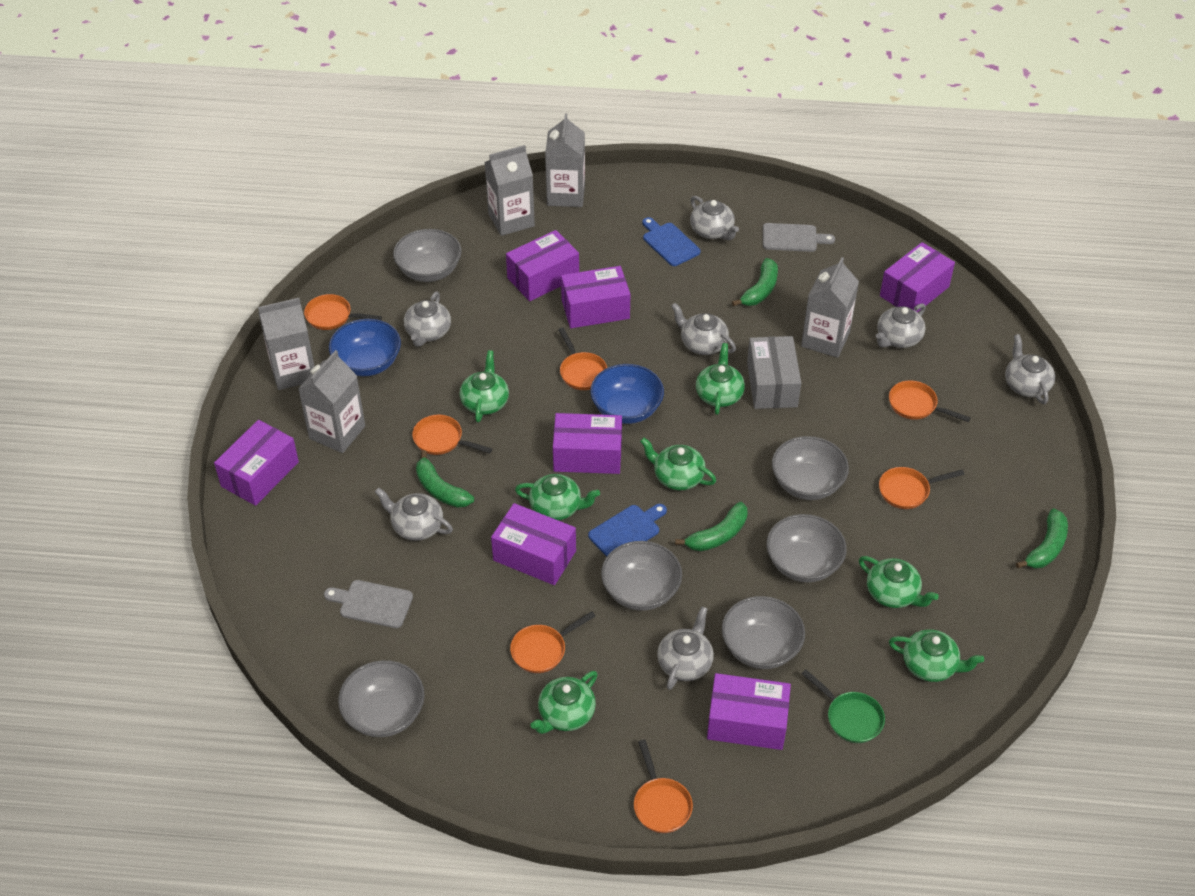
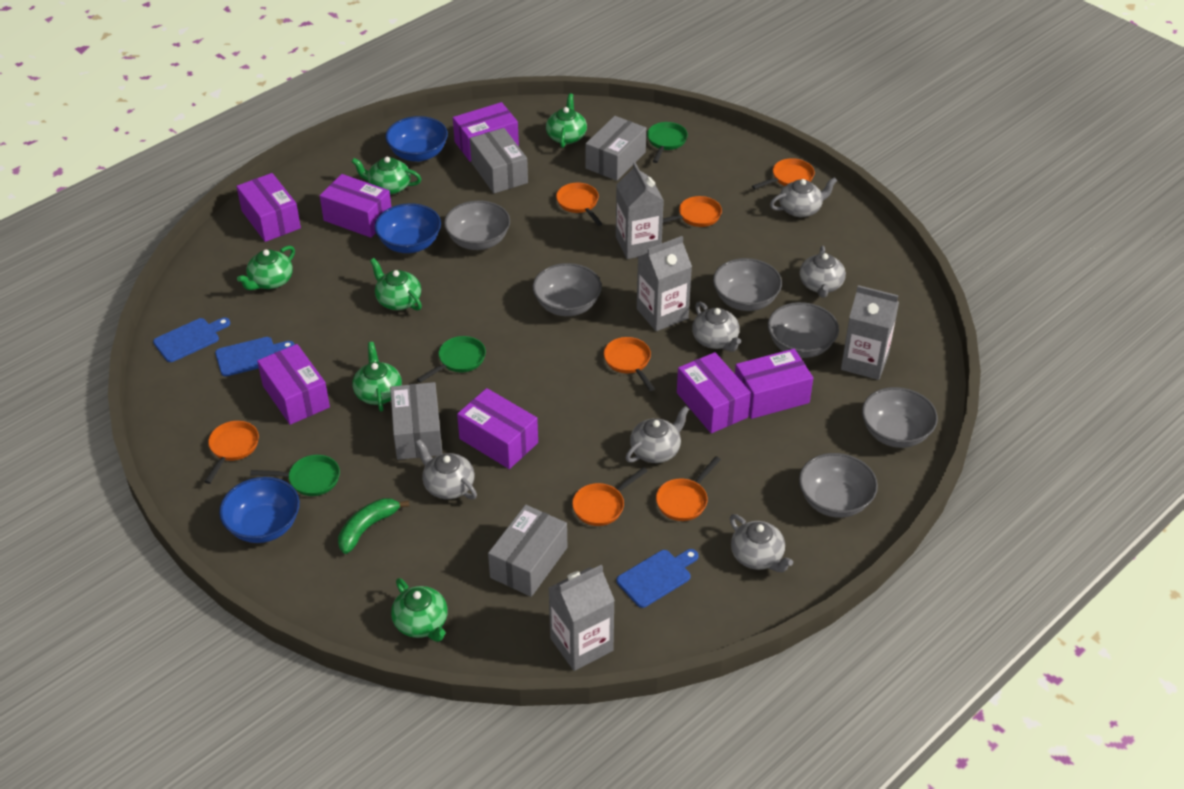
blue bowl: 2 -> 3
blue cutting board: 2 -> 3
green banana: 4 -> 1
green pan: 1 -> 3
green teapot: 7 -> 6
grey box: 1 -> 4
grey carton: 5 -> 4
grey cutting board: 2 -> 0
grey teapot: 7 -> 6

